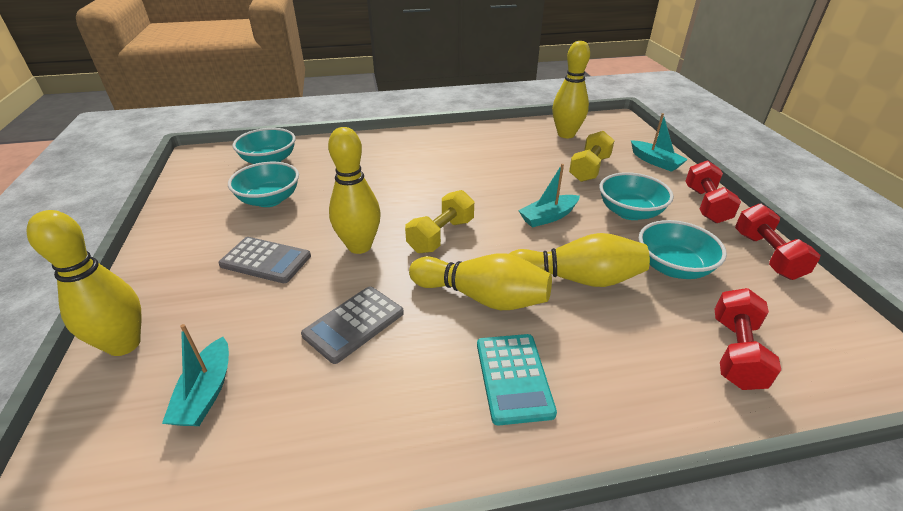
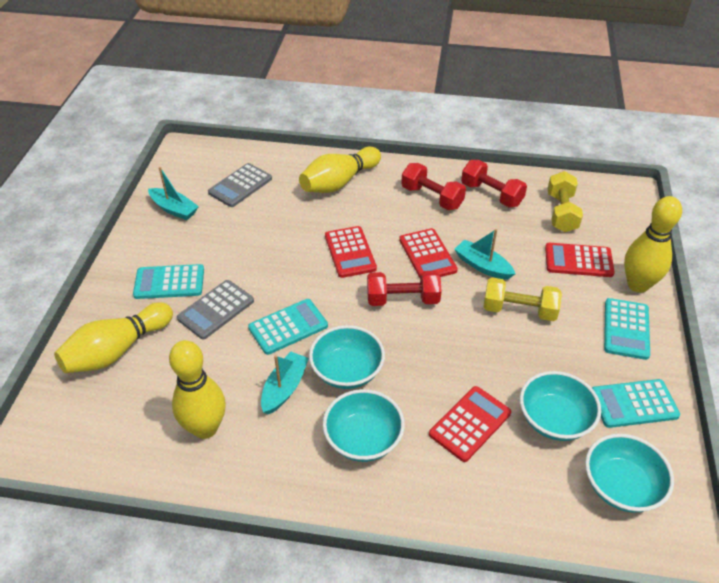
red calculator: 0 -> 4
turquoise calculator: 1 -> 4
yellow bowling pin: 5 -> 4

